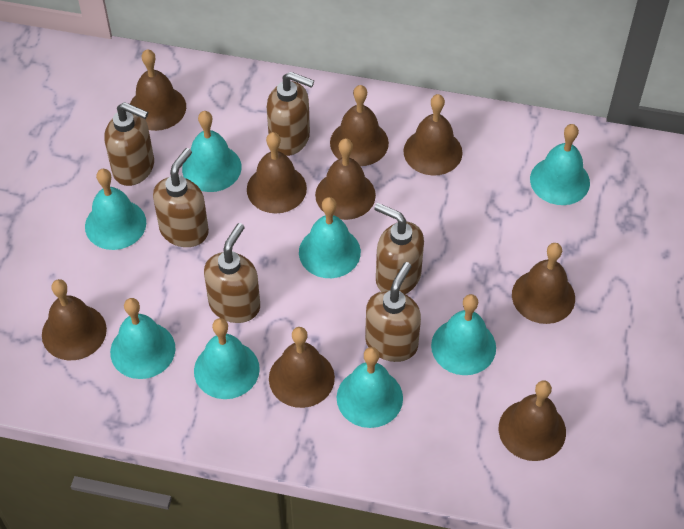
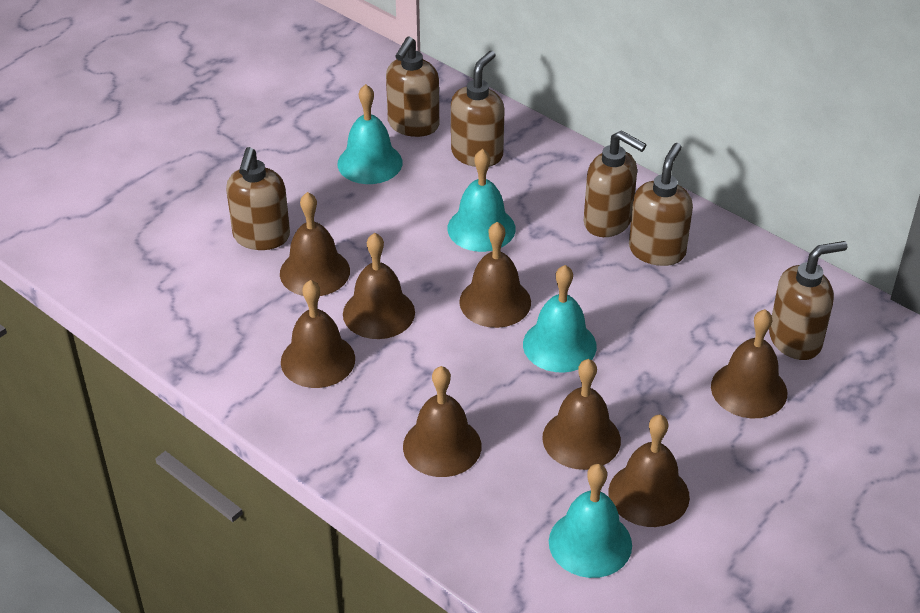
brown bell: 9 -> 8
turquoise bell: 8 -> 4

